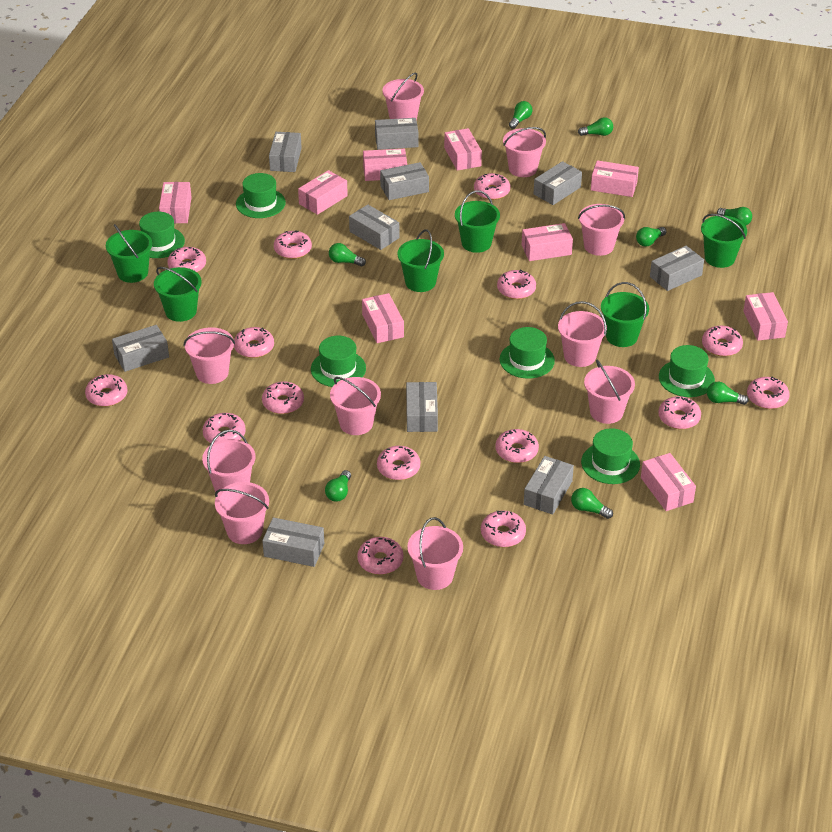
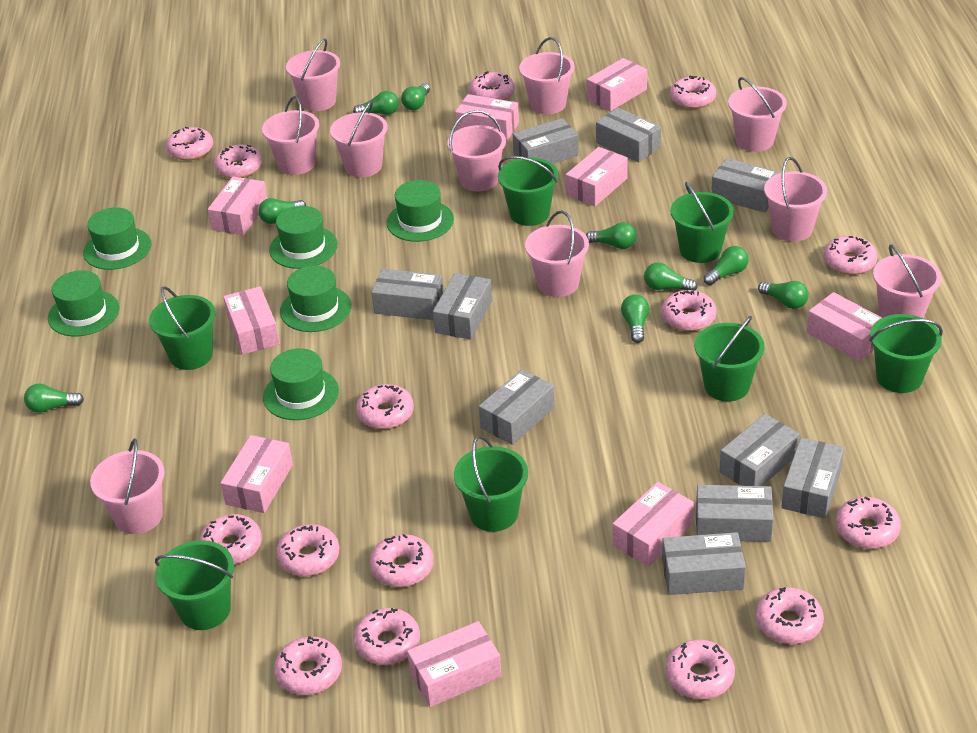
green bucket: 6 -> 7
green light bulb: 8 -> 9

